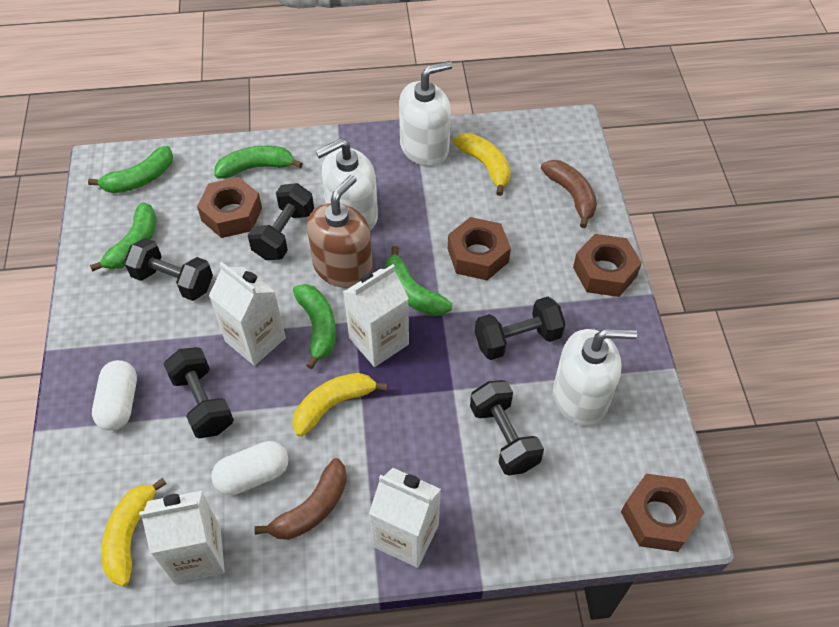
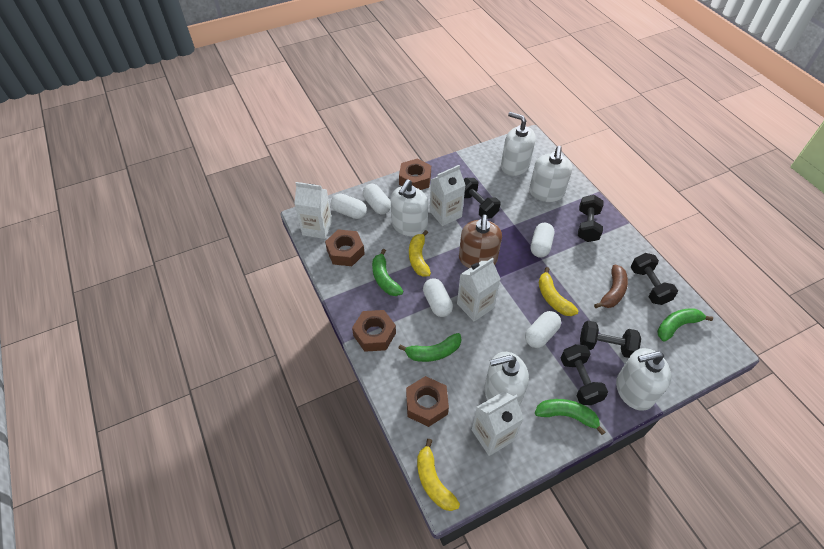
brown banana: 2 -> 1
green banana: 5 -> 4
white capsule: 2 -> 5
white soap dispenser: 3 -> 5

